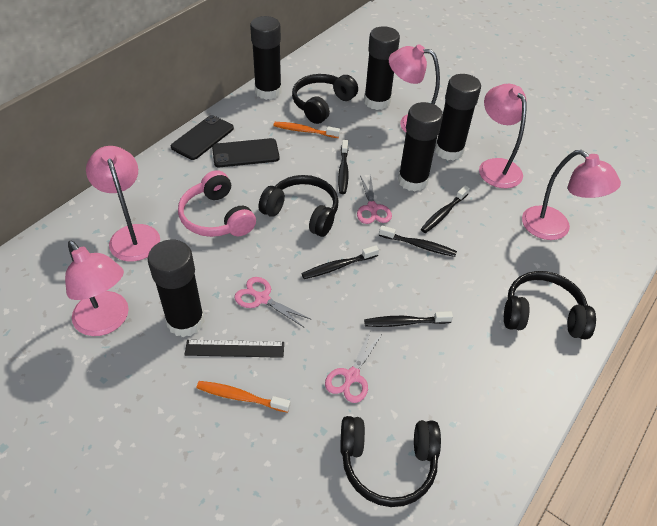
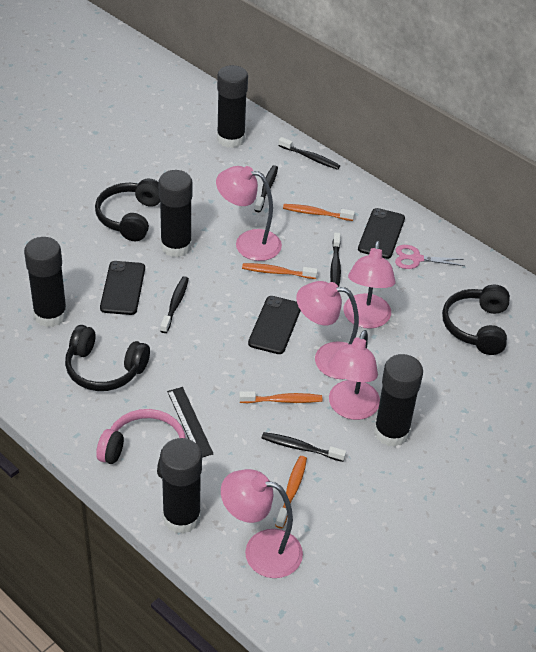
black headphones: 4 -> 3
black phone: 2 -> 3
orange toothbrush: 2 -> 4
pink scissors: 3 -> 1

